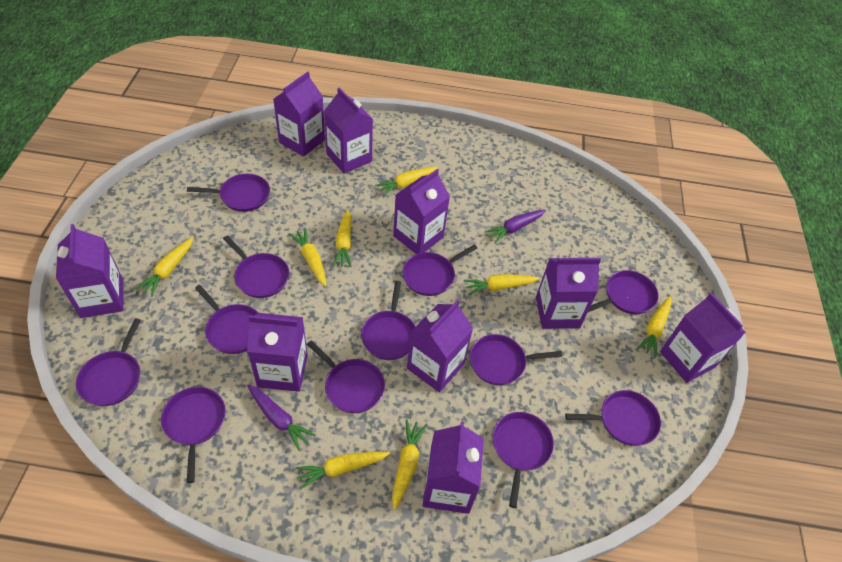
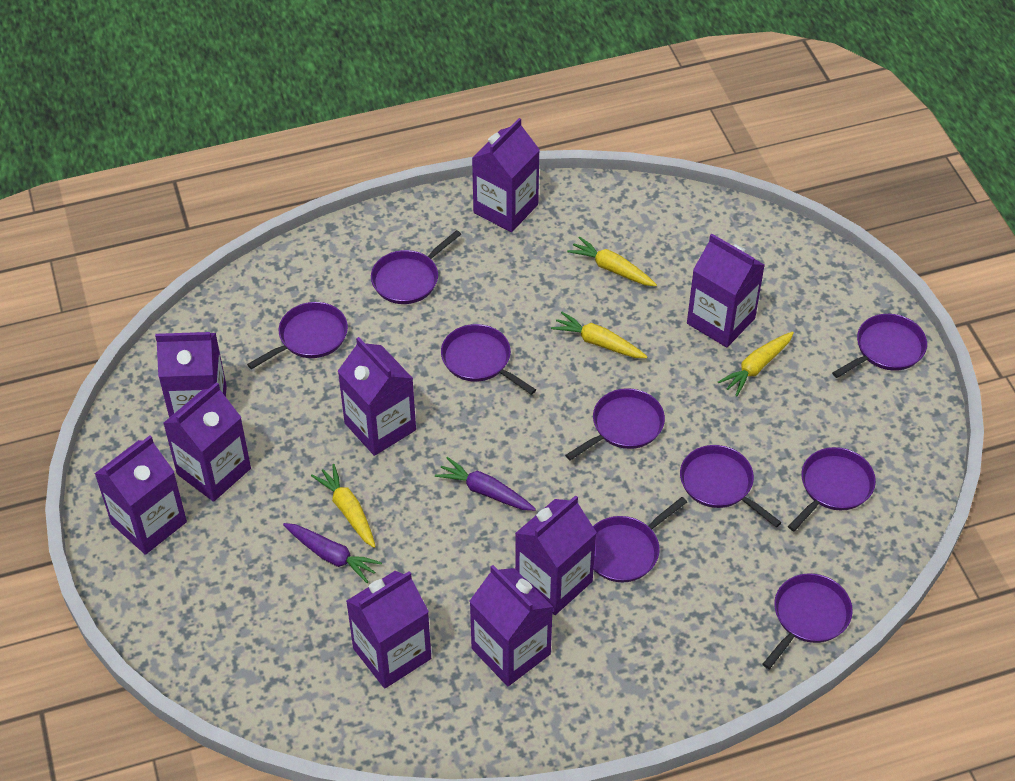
purple pan: 12 -> 9
yellow carrot: 8 -> 4

